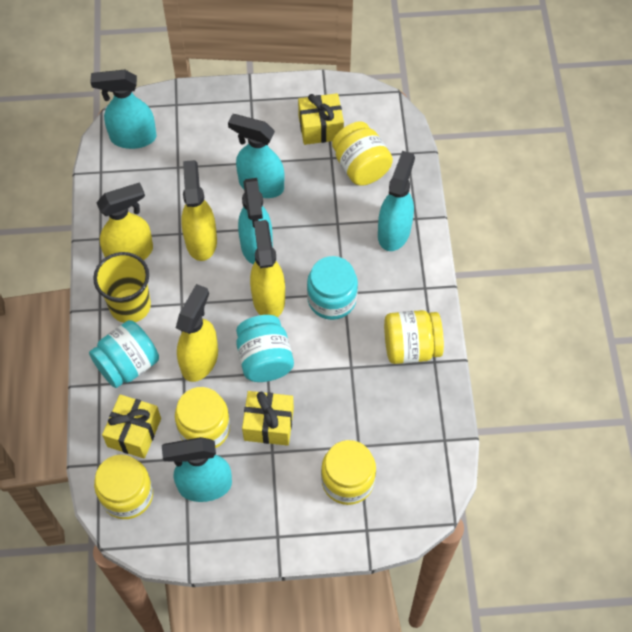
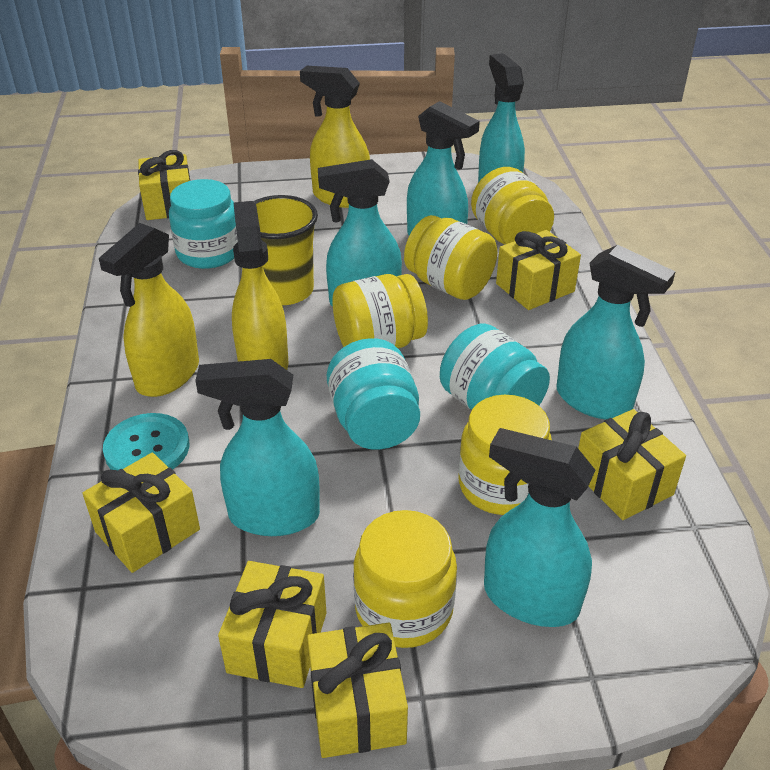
turquoise button: 0 -> 1
turquoise spray bottle: 5 -> 6
yellow gift: 3 -> 6
yellow spray bottle: 4 -> 3

